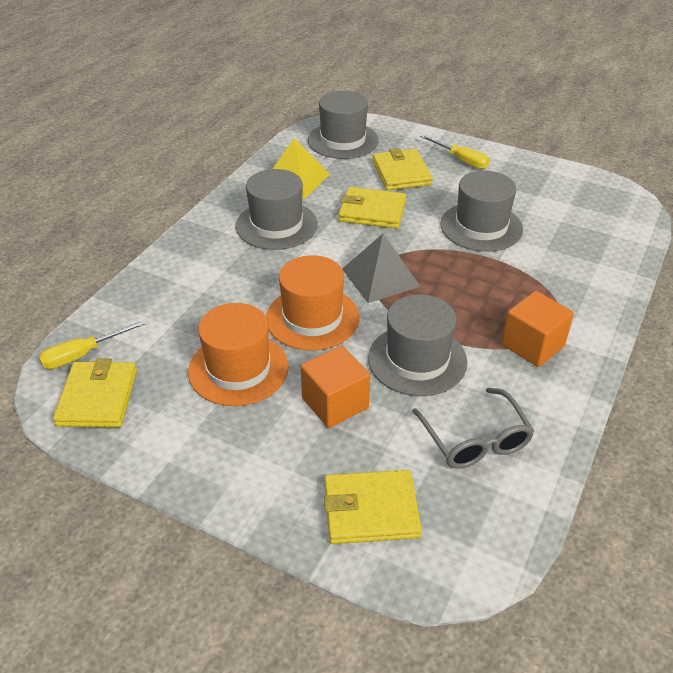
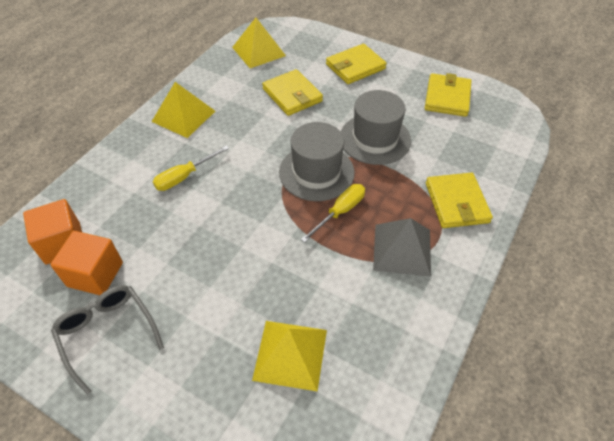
grey hat: 4 -> 2
orange hat: 2 -> 0
yellow pyramid: 1 -> 3

